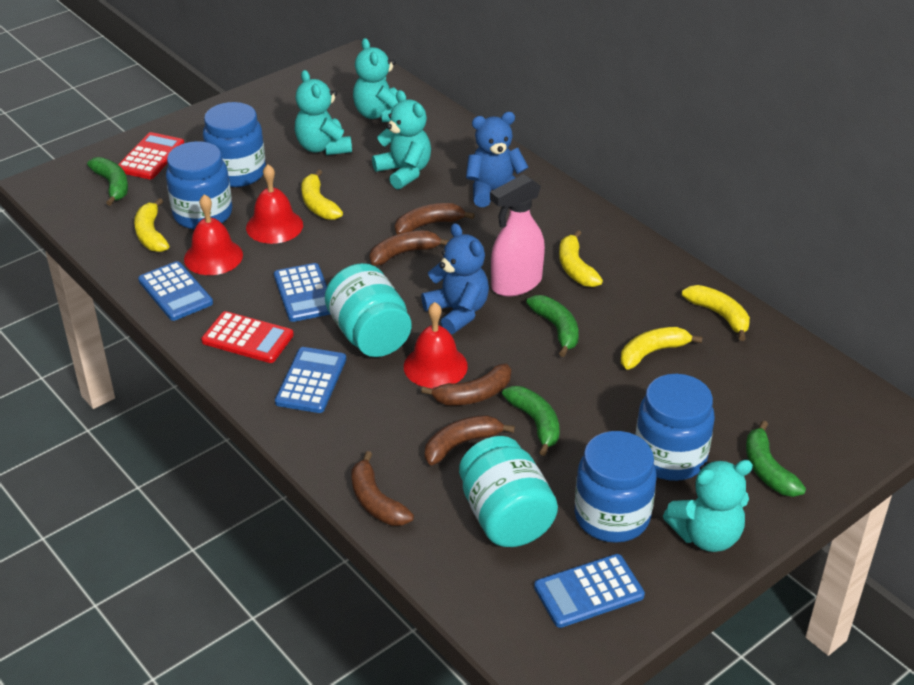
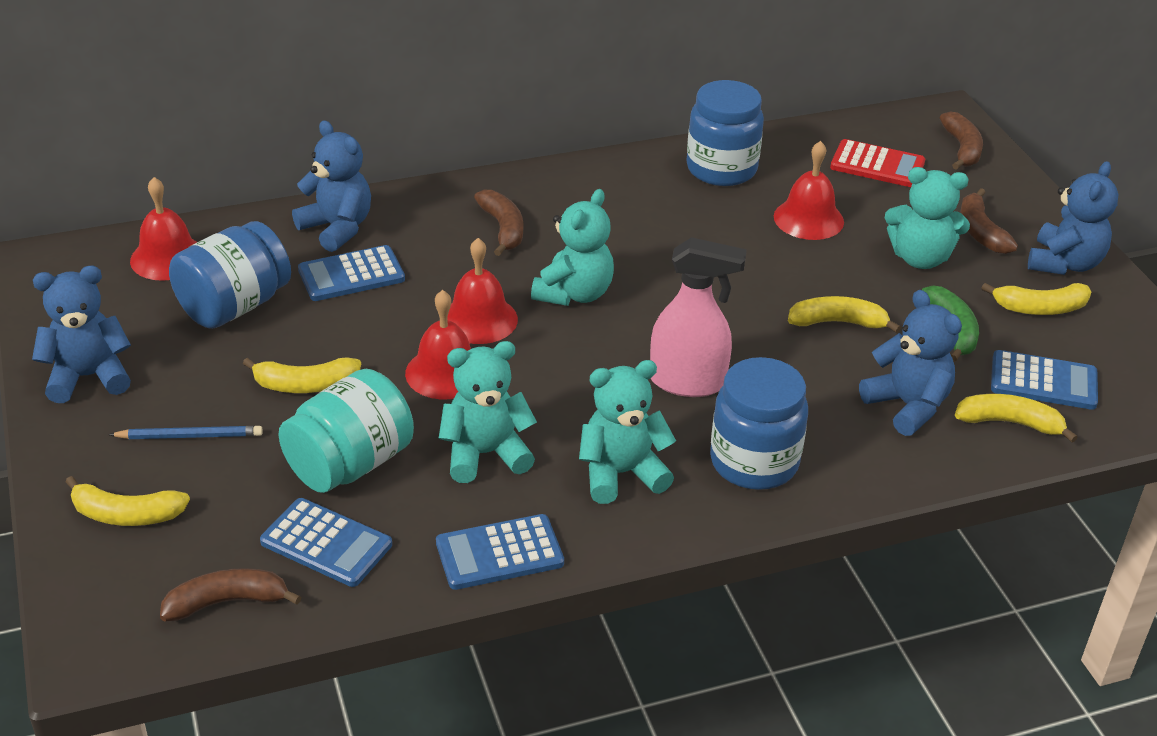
blue jar: 4 -> 3
blue pencil: 0 -> 1
blue teddy bear: 2 -> 4
brown banana: 5 -> 4
green banana: 4 -> 1
red bell: 3 -> 4
red calculator: 2 -> 1
turquoise jar: 2 -> 1

